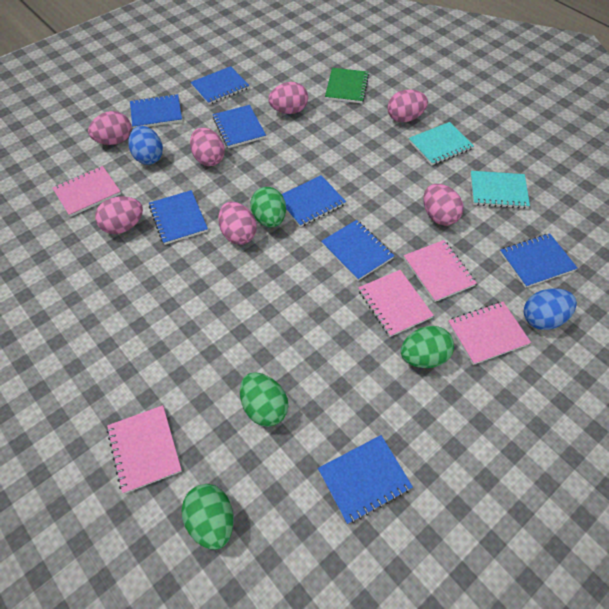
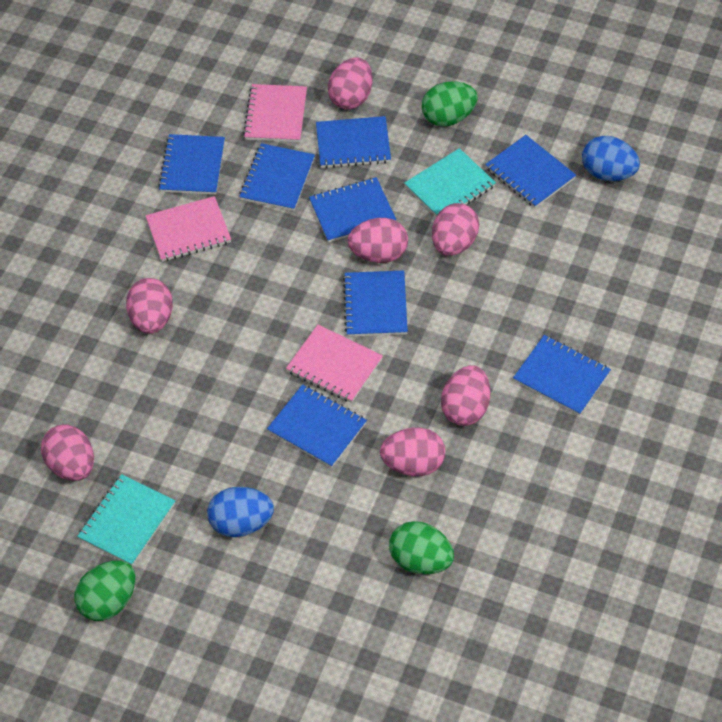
green egg: 4 -> 3
green notebook: 1 -> 0
pink notebook: 5 -> 3

